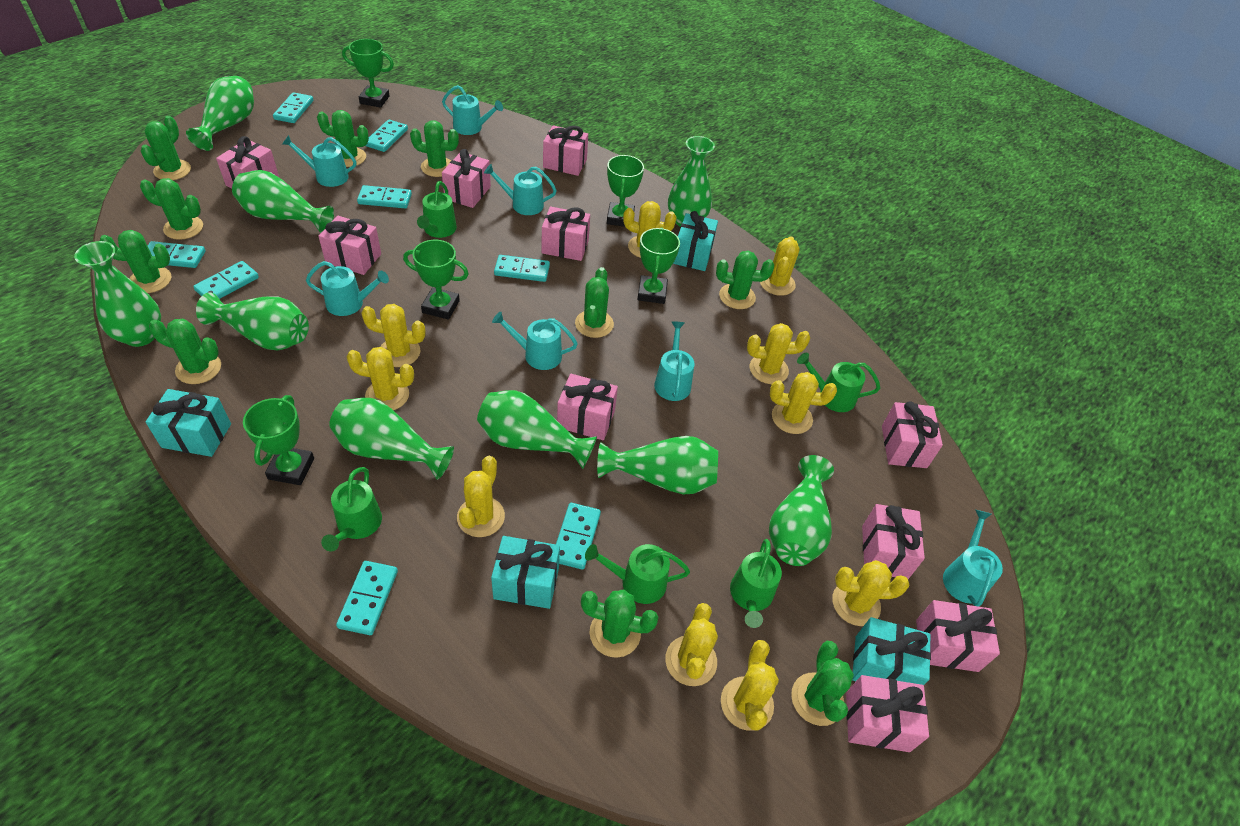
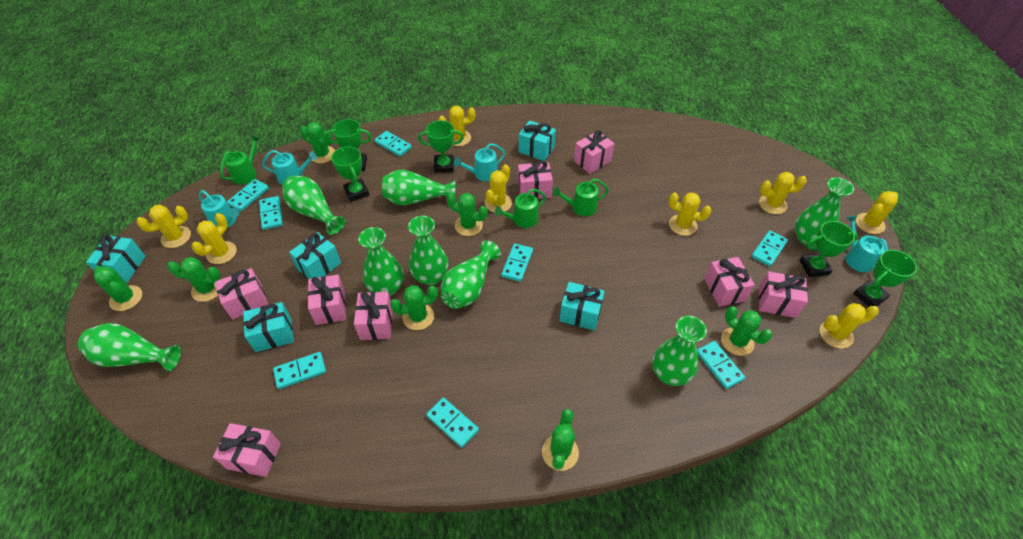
green cactus: 10 -> 7
green vase: 9 -> 8
green watering can: 5 -> 3
pink gift: 10 -> 8
turquoise gift: 4 -> 5
turquoise watering can: 7 -> 4
yellow cactus: 10 -> 8

